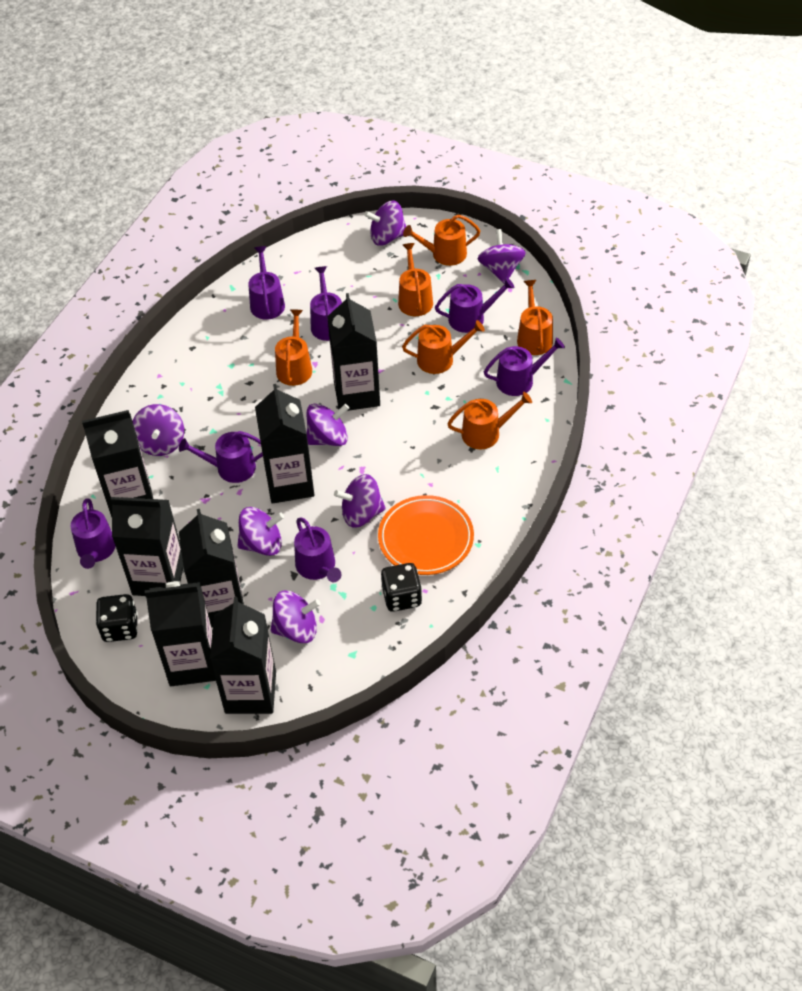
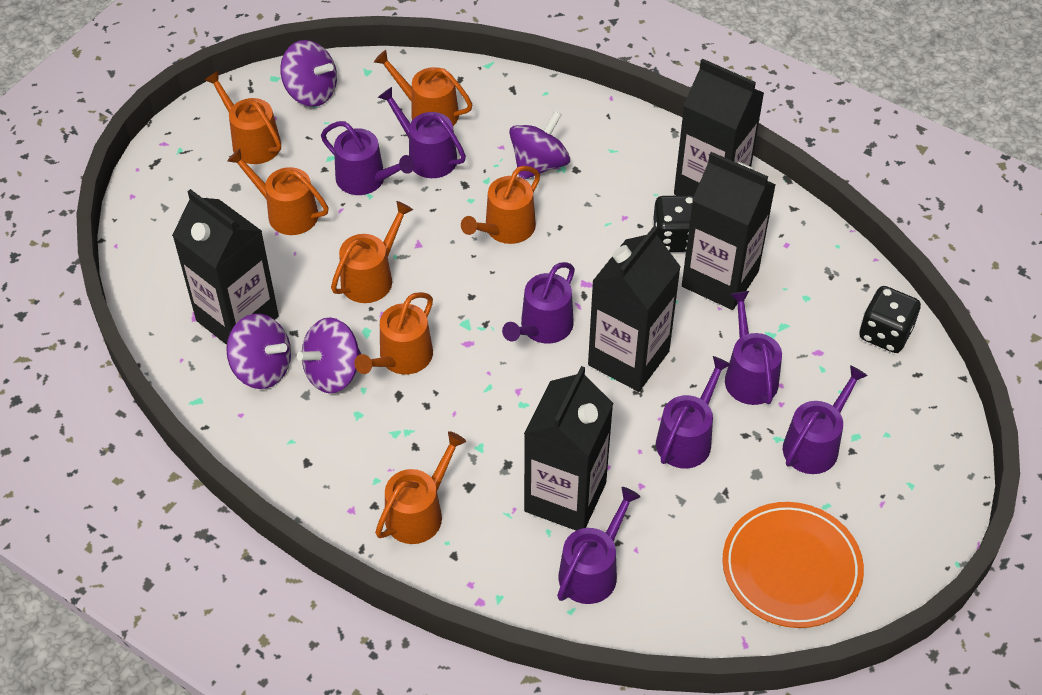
black carton: 7 -> 5
orange watering can: 6 -> 7
purple spinning top: 7 -> 4

